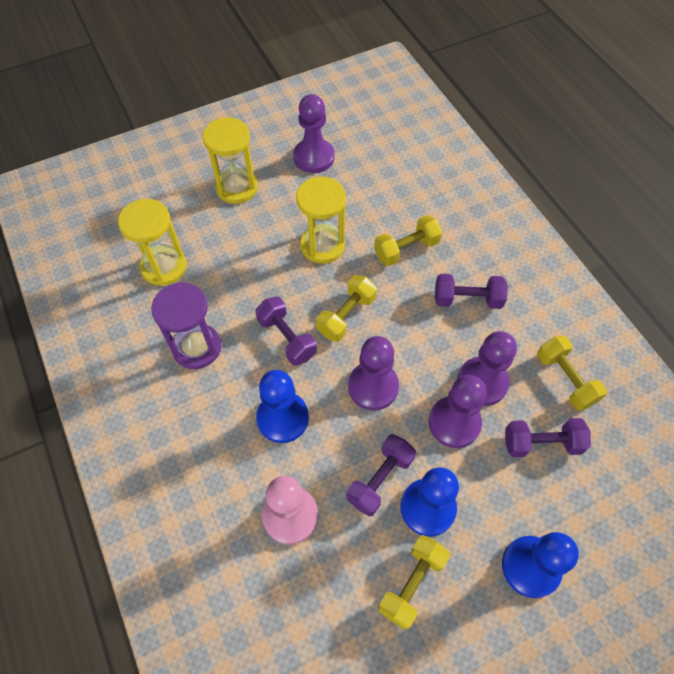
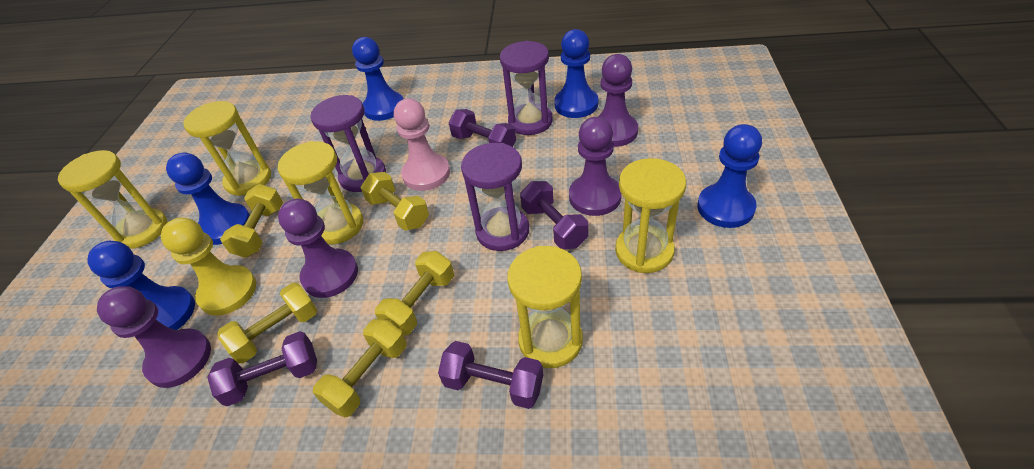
blue pawn: 3 -> 5
purple hourglass: 1 -> 3
yellow dumbbell: 4 -> 5
yellow hourglass: 3 -> 5
yellow pawn: 0 -> 1

